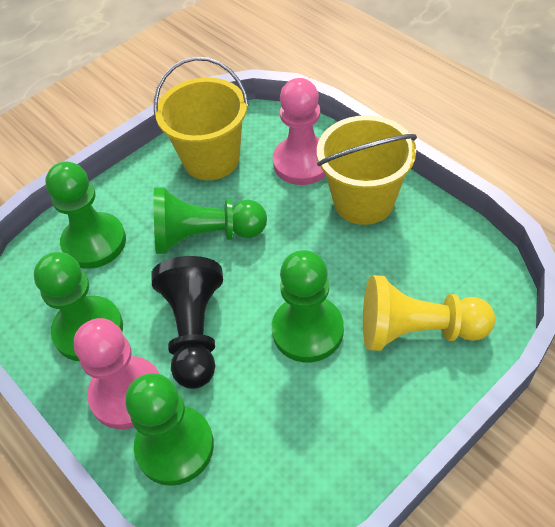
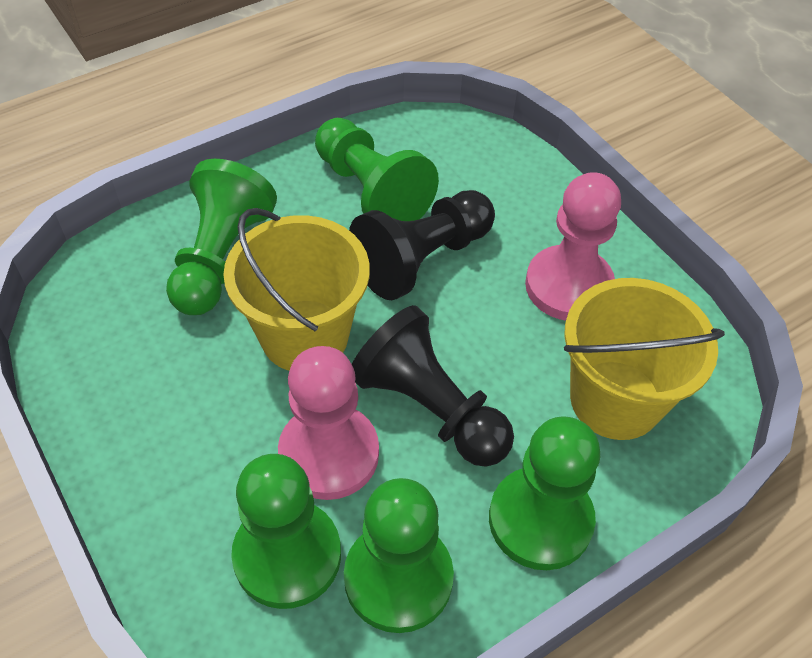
black pawn: 1 -> 2
yellow pawn: 1 -> 0

